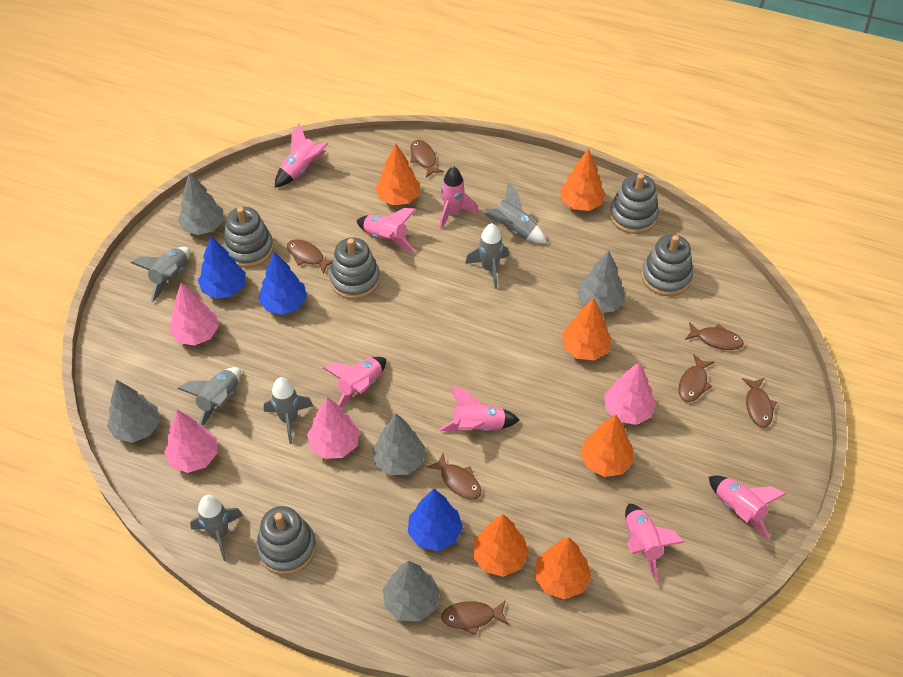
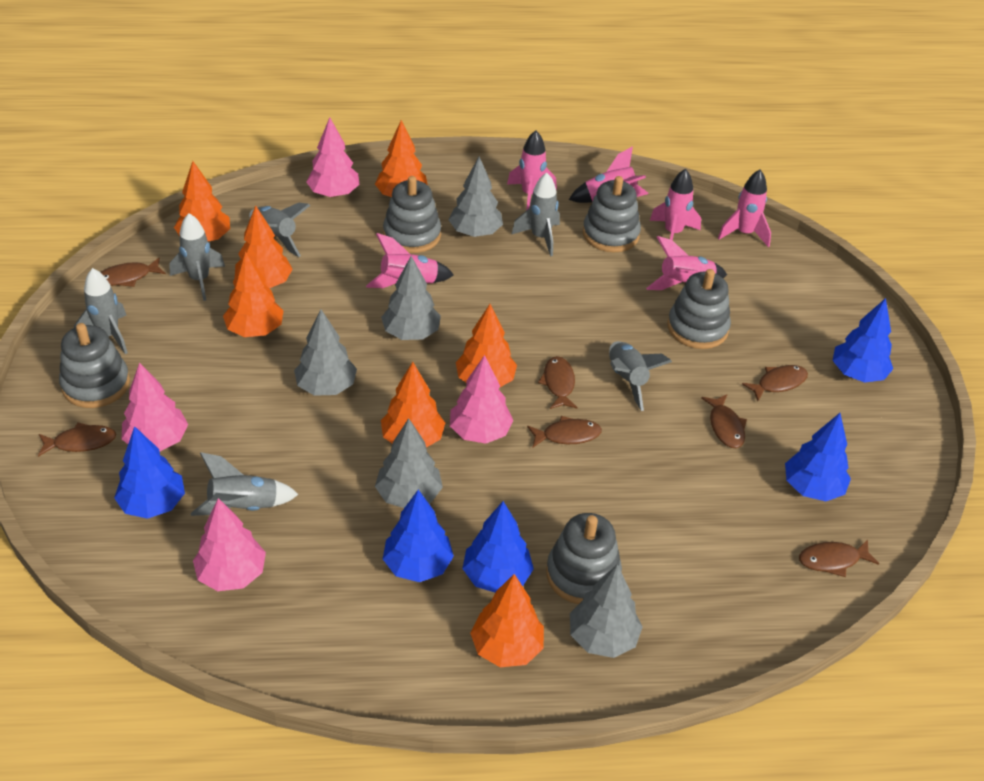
blue tree: 3 -> 5
orange tree: 6 -> 7
pink rocket: 7 -> 6

